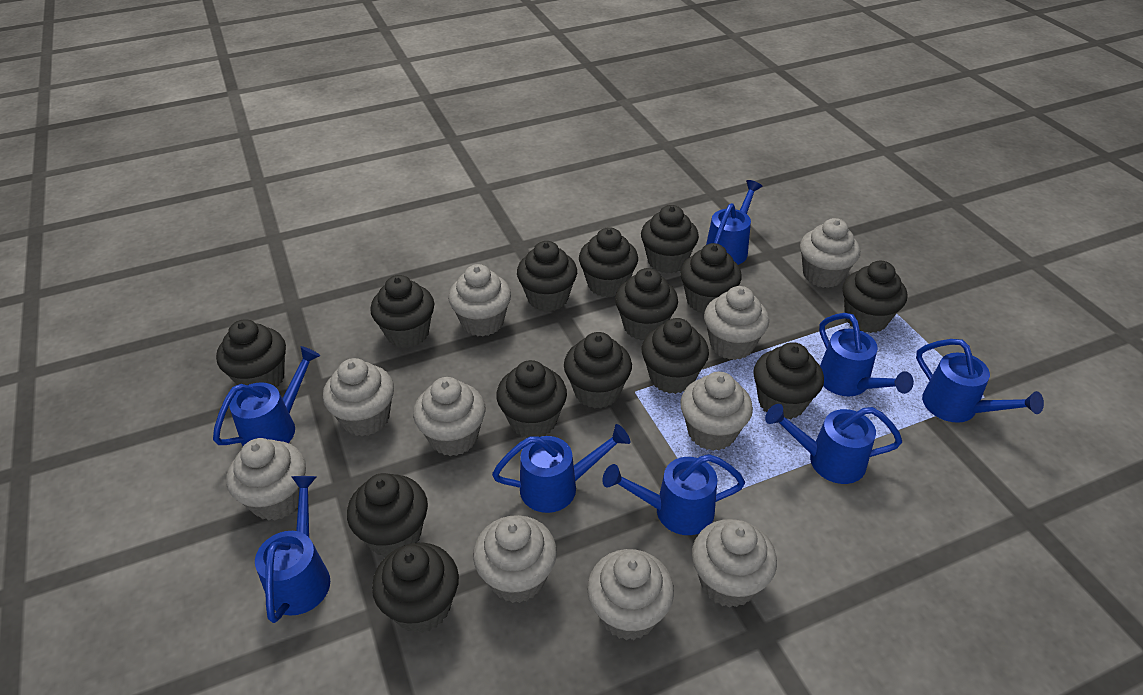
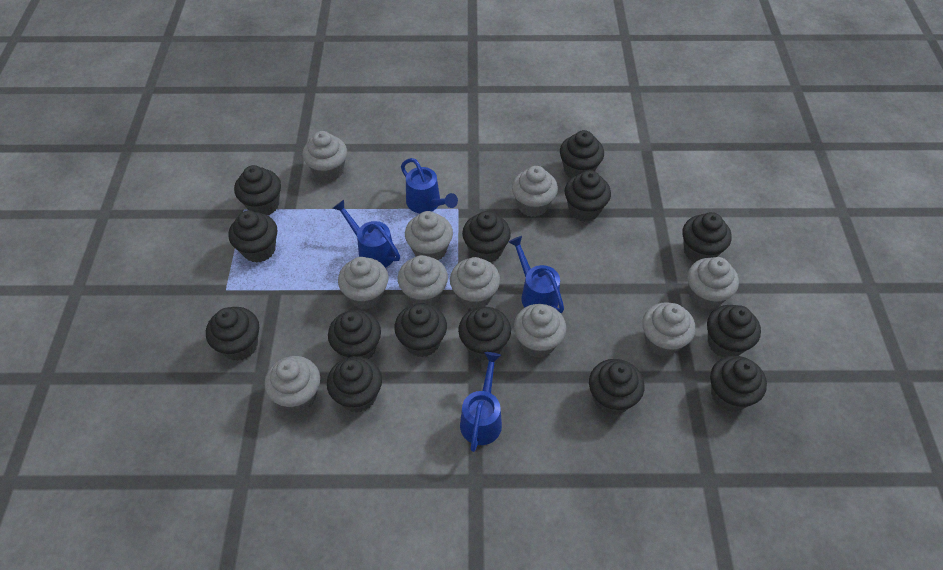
blue watering can: 8 -> 4

